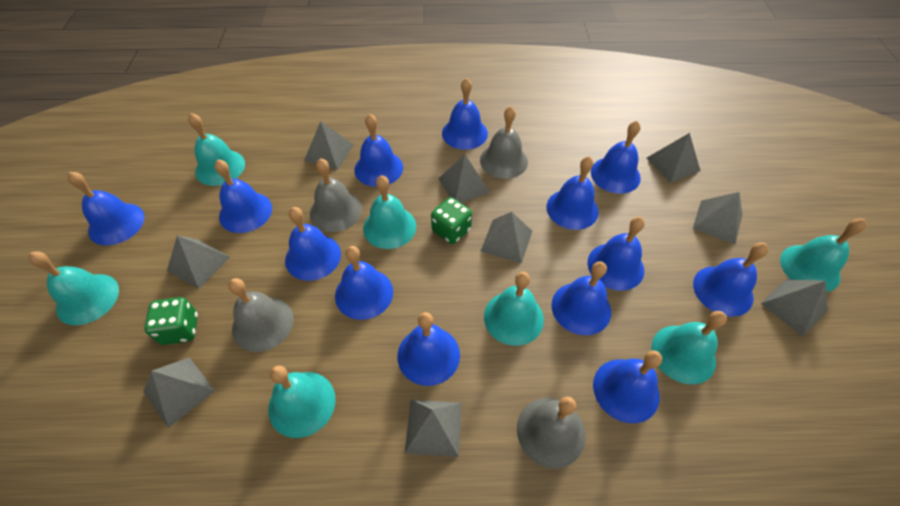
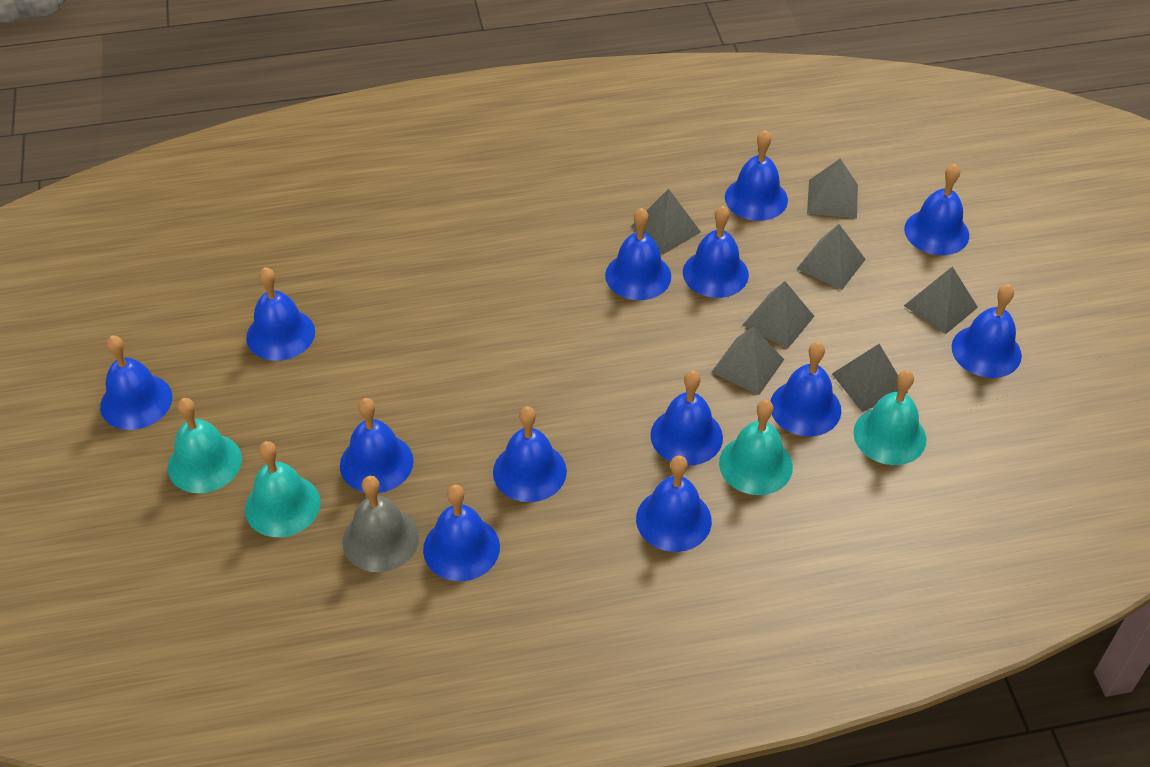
green dice: 2 -> 0
grey bell: 4 -> 1
grey pyramid: 9 -> 7
turquoise bell: 7 -> 4

